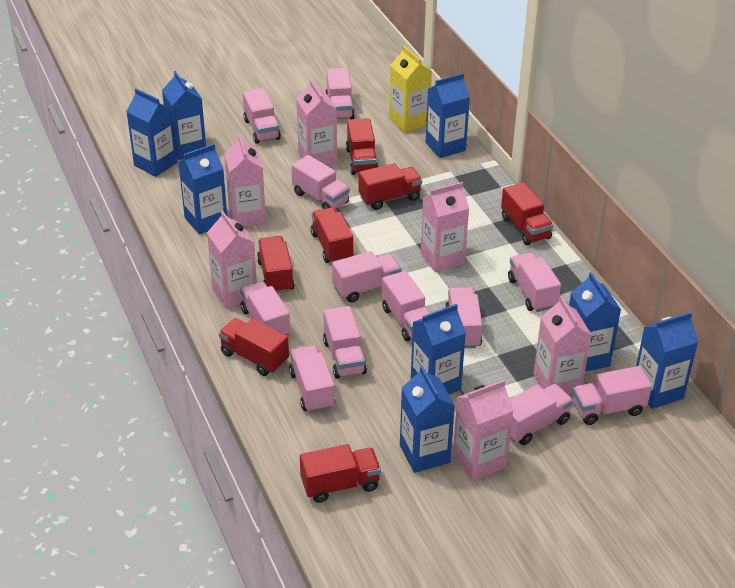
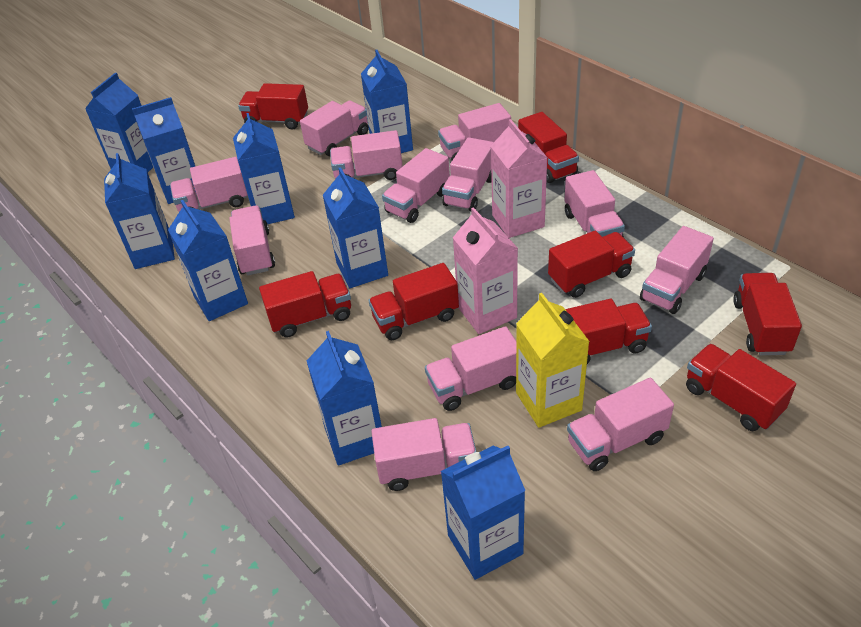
blue carton: 8 -> 9
pink carton: 6 -> 2
red truck: 7 -> 8

